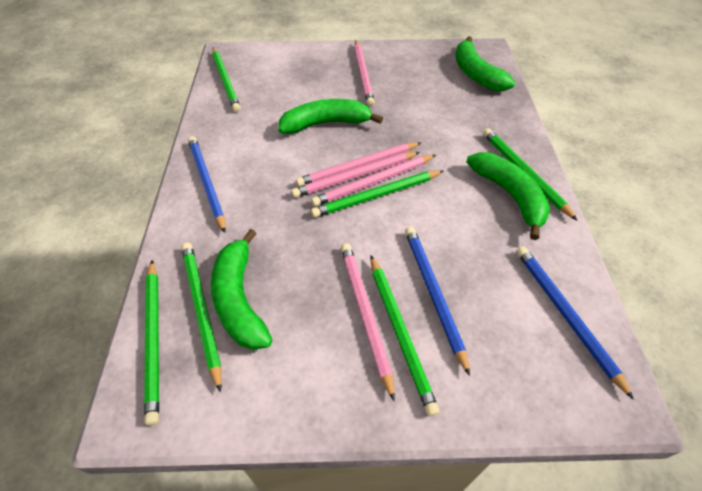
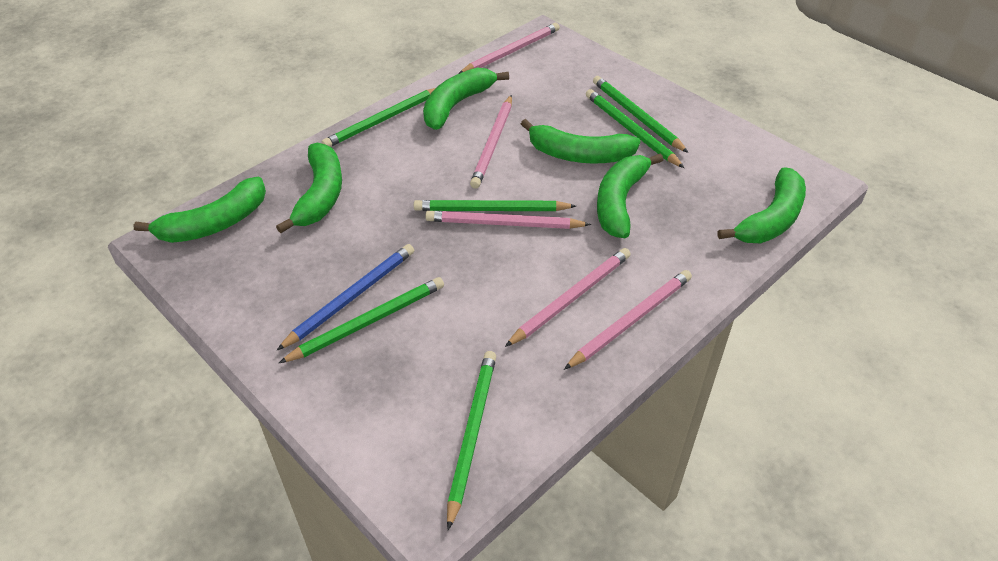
blue pencil: 3 -> 1
green banana: 4 -> 6

